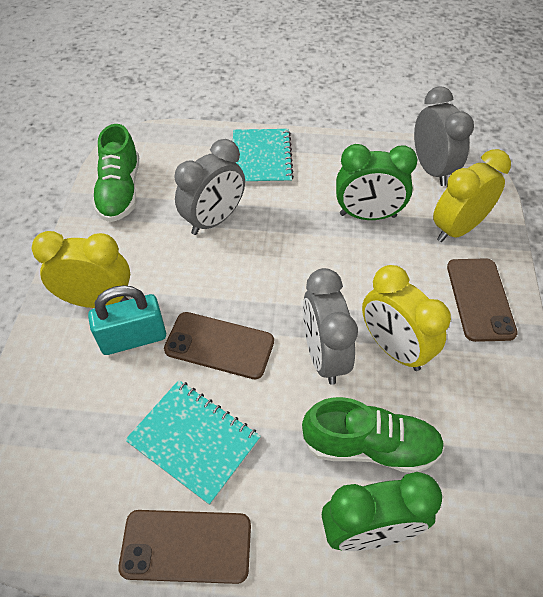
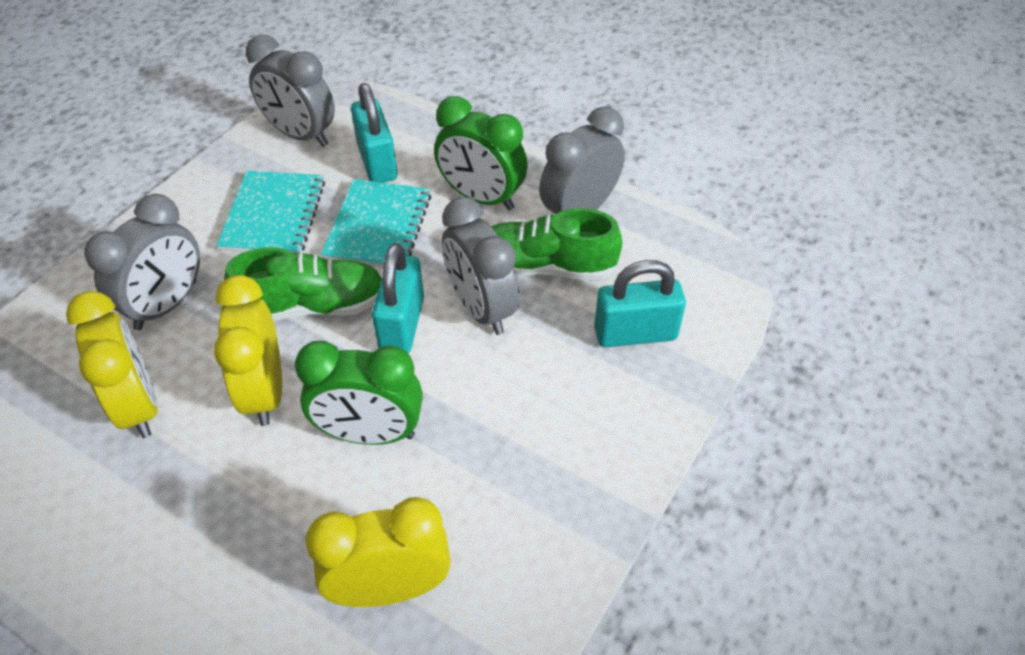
brown phone: 3 -> 0
grey clock: 3 -> 4
turquoise padlock: 1 -> 3

